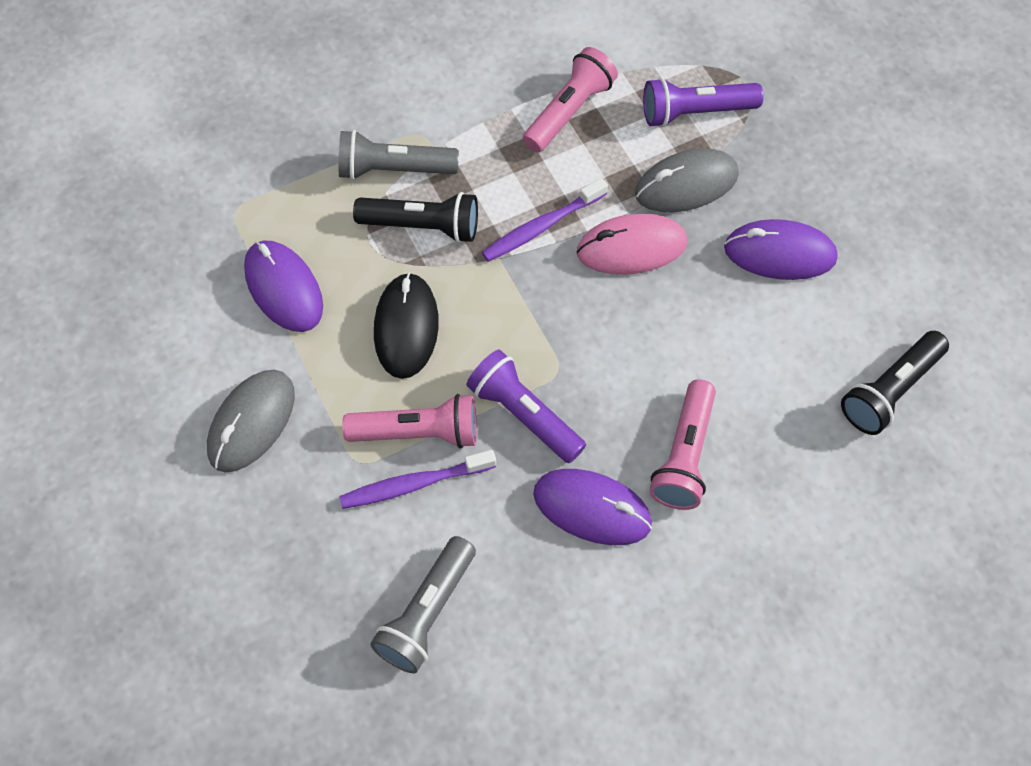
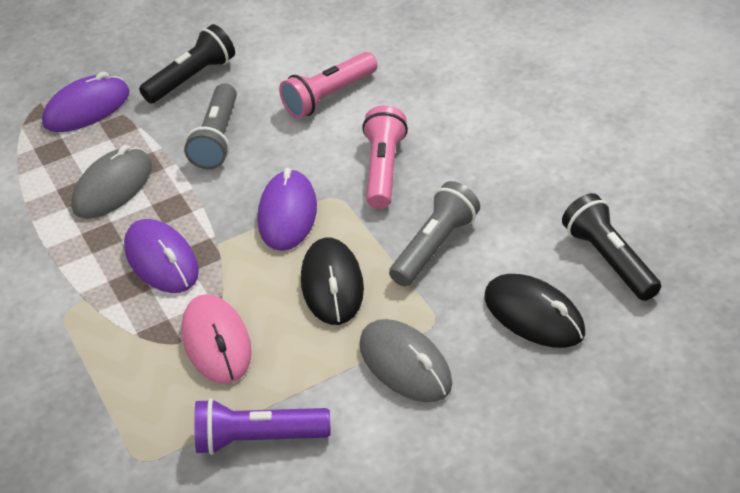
black mouse: 1 -> 2
pink flashlight: 3 -> 2
purple flashlight: 2 -> 1
purple toothbrush: 2 -> 0

